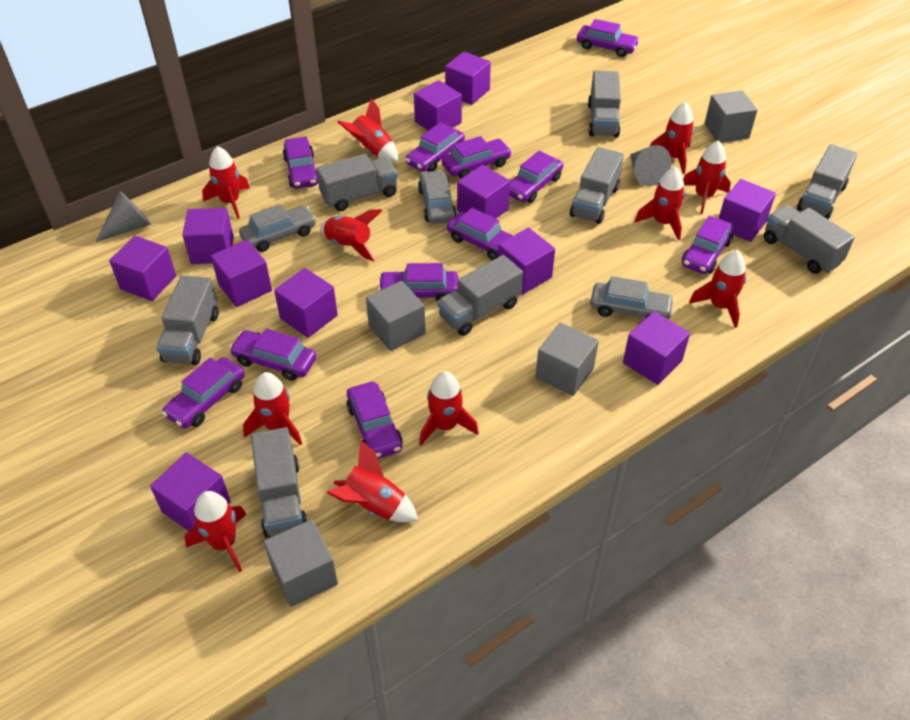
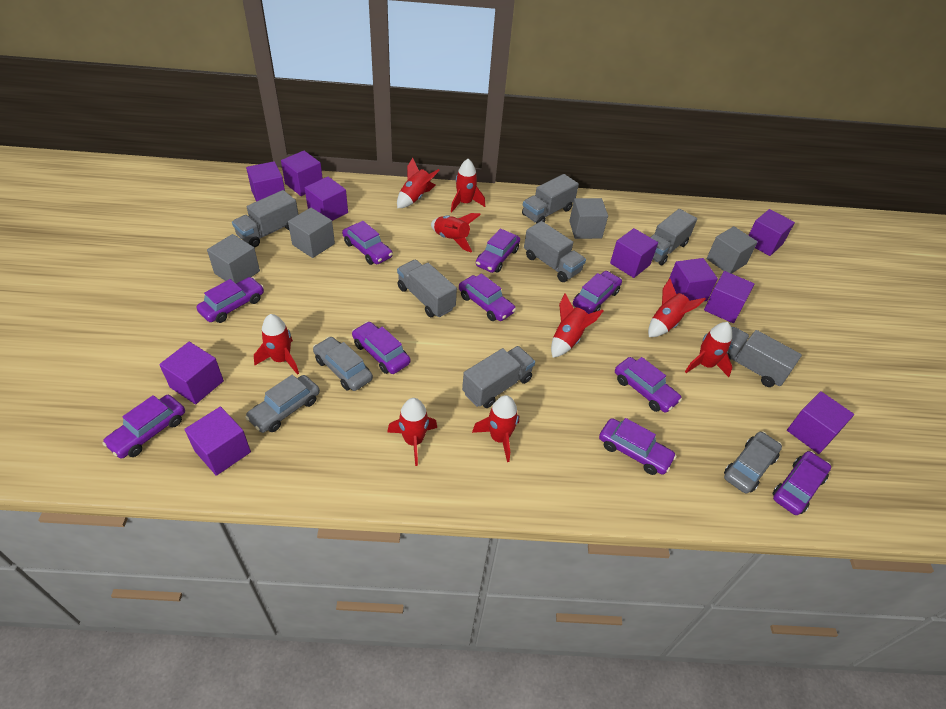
grey cone: 2 -> 0
grey truck: 8 -> 7
purple car: 11 -> 10
purple cube: 11 -> 10
red rocket: 11 -> 9

